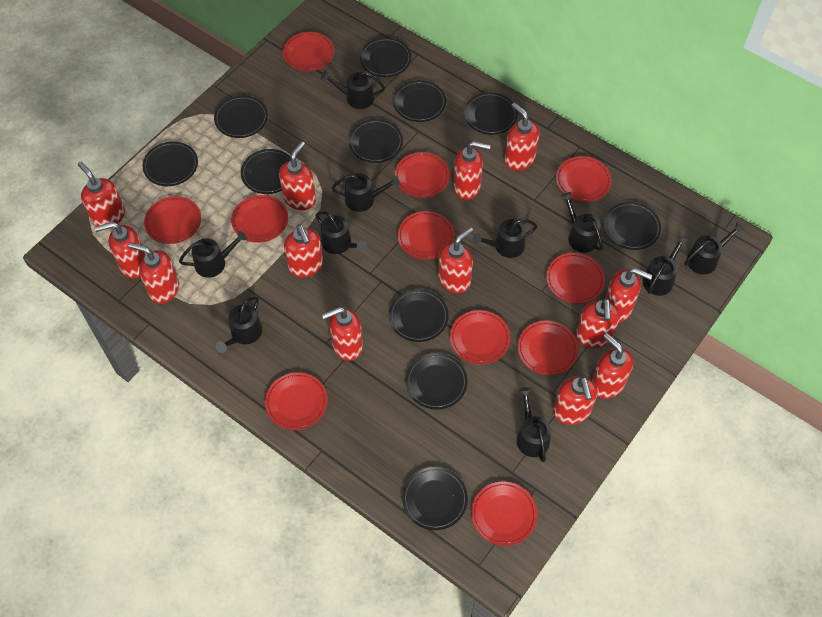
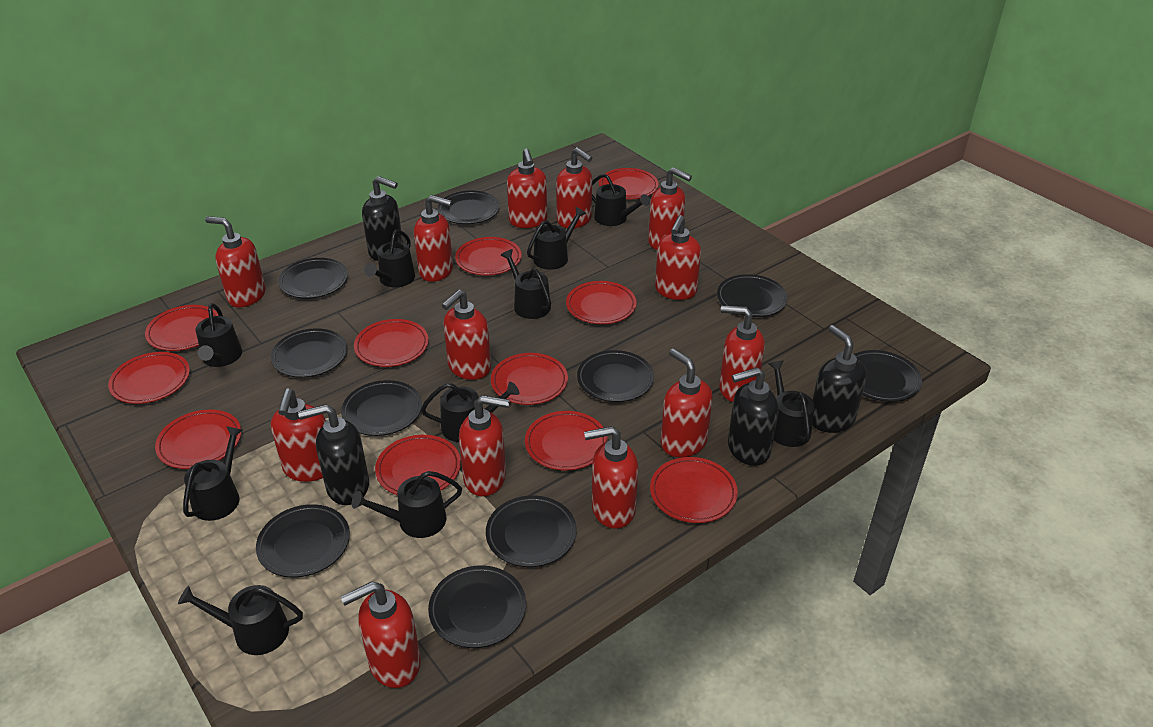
black plate: 11 -> 10
black soap dispenser: 0 -> 4

